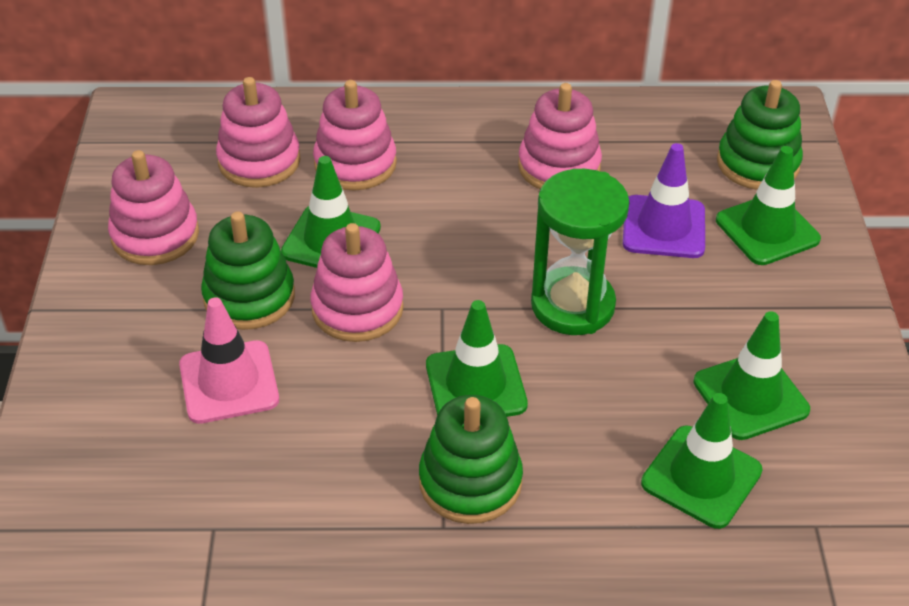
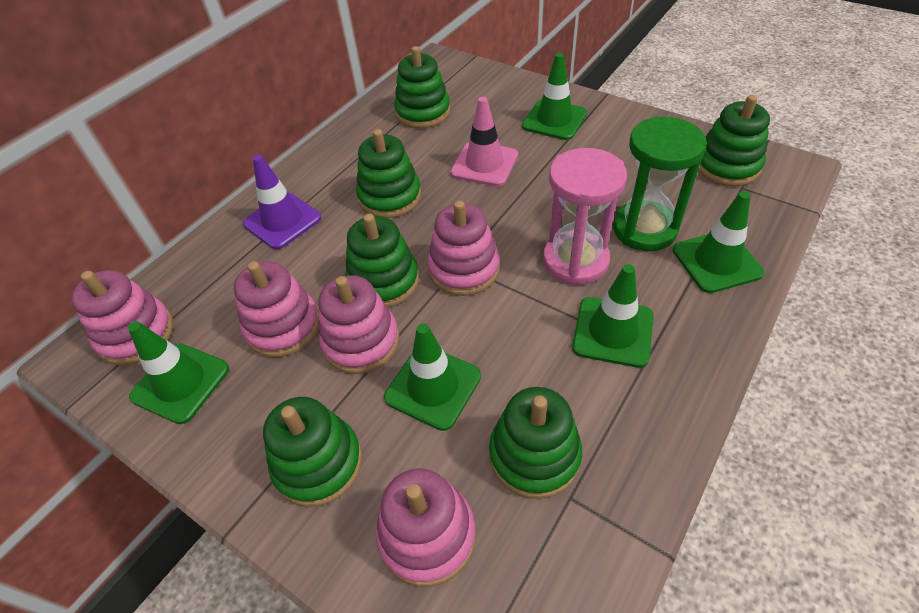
green stacking toy: 3 -> 6
pink hourglass: 0 -> 1

